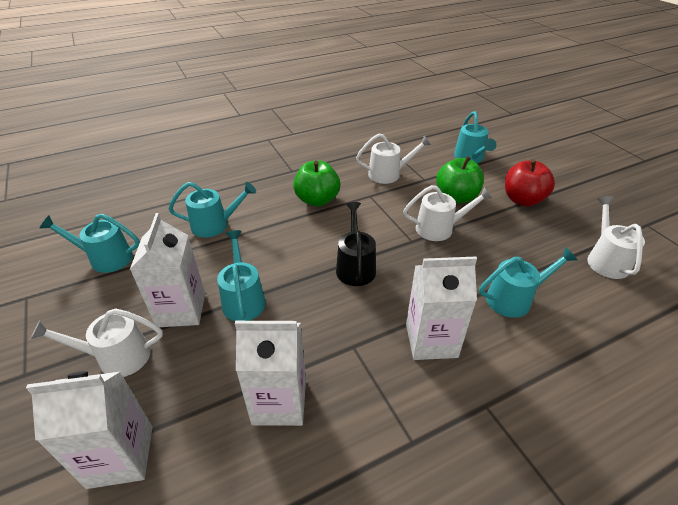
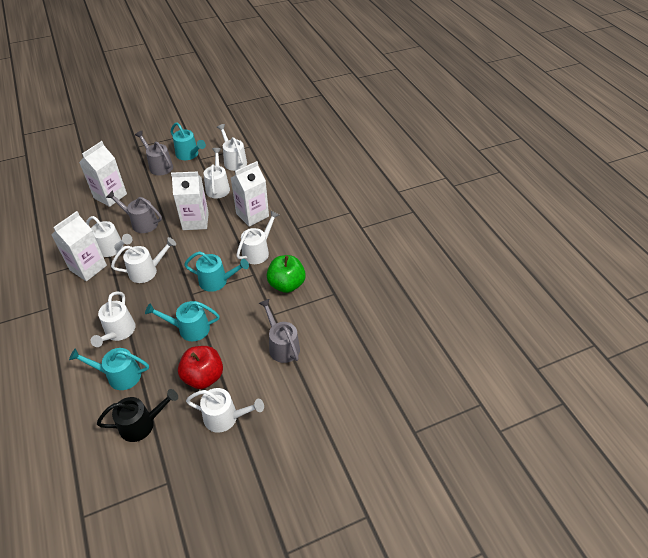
green apple: 2 -> 1
grey watering can: 0 -> 3
turquoise watering can: 5 -> 4
white watering can: 4 -> 7

